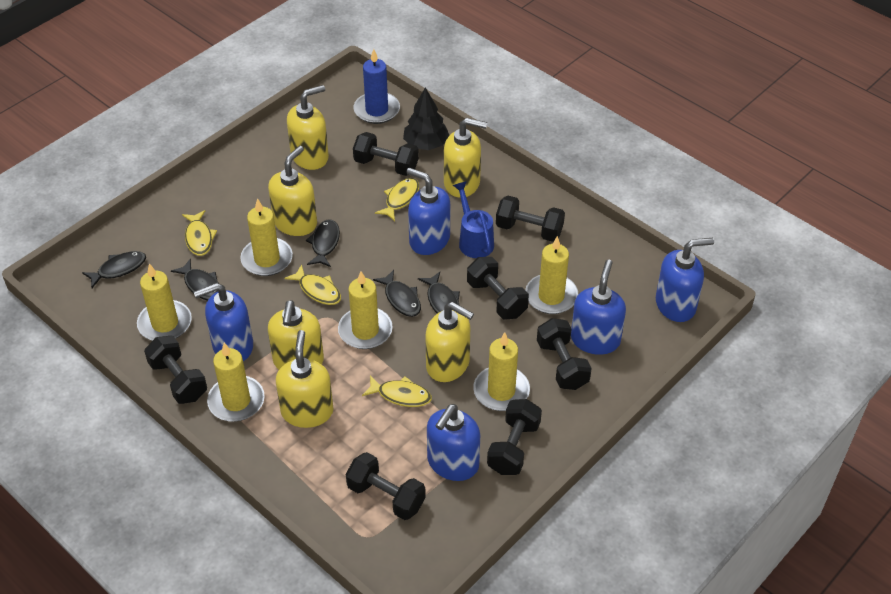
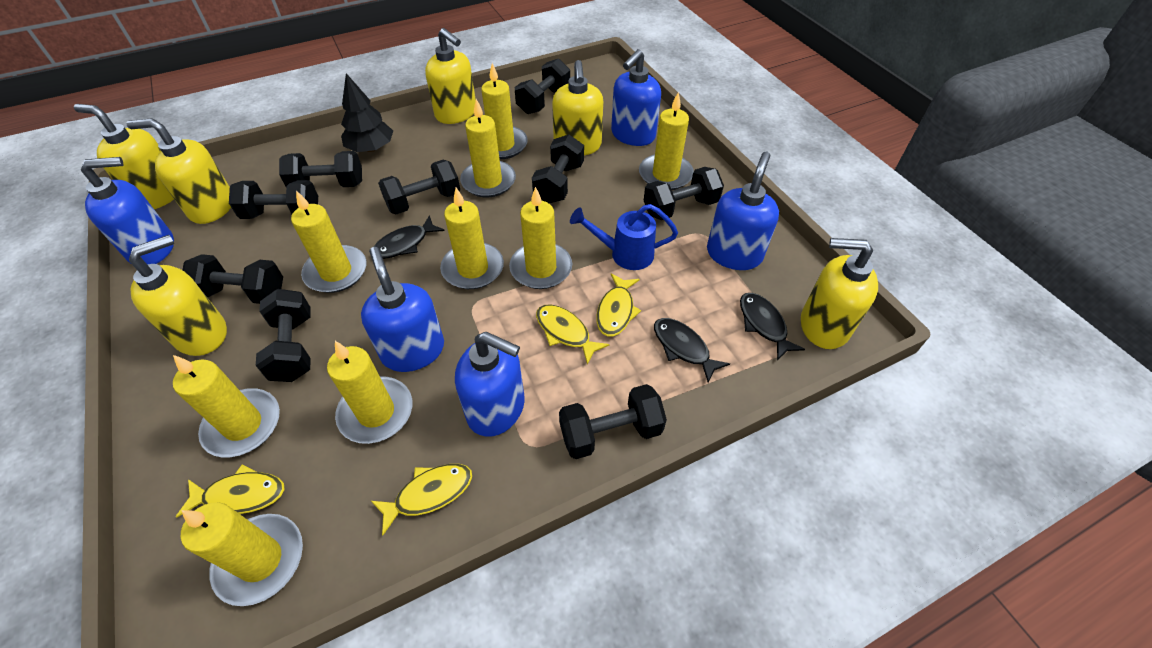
black dumbbell: 7 -> 9
black fish: 5 -> 3
blue candle: 1 -> 0
yellow candle: 6 -> 9

